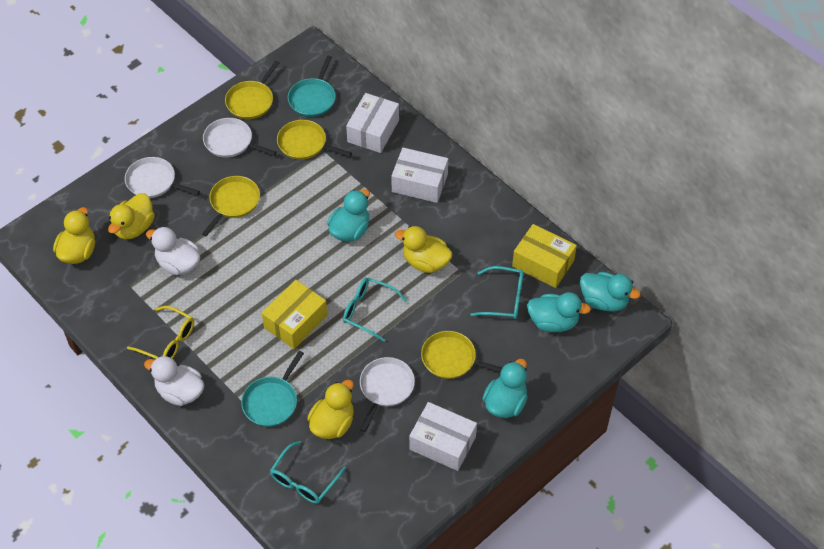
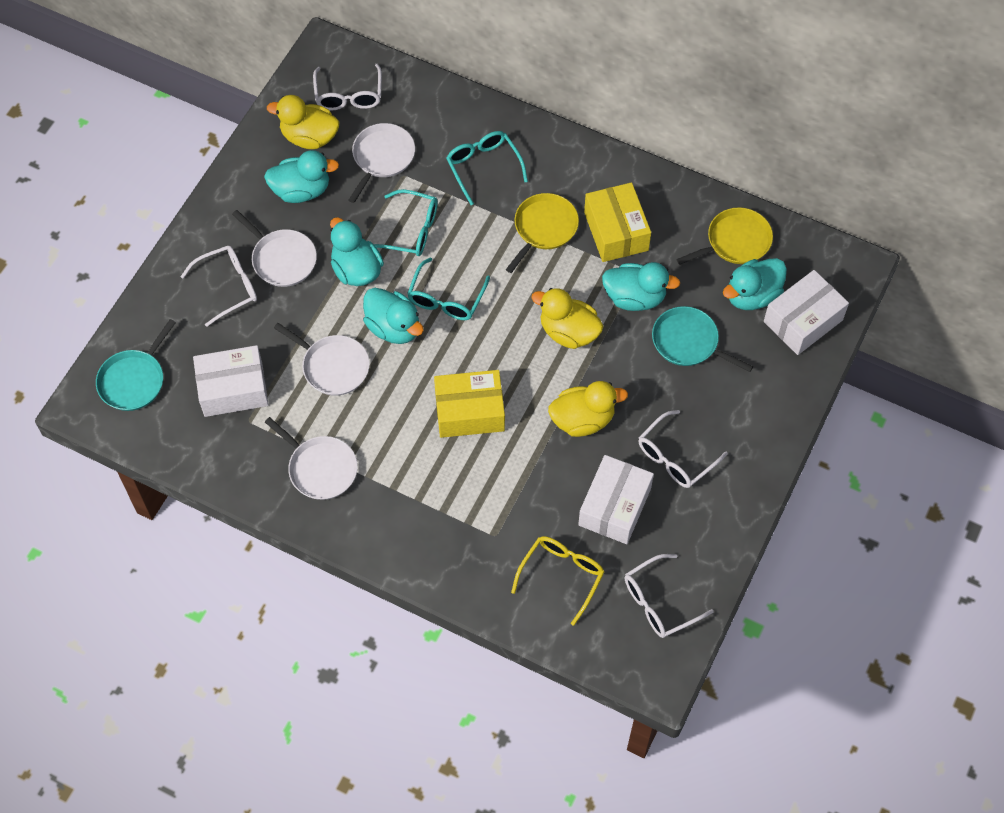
turquoise duck: 4 -> 5
white duck: 2 -> 0
white glasses: 0 -> 4
white pan: 3 -> 4
yellow duck: 4 -> 3
yellow pan: 4 -> 2

